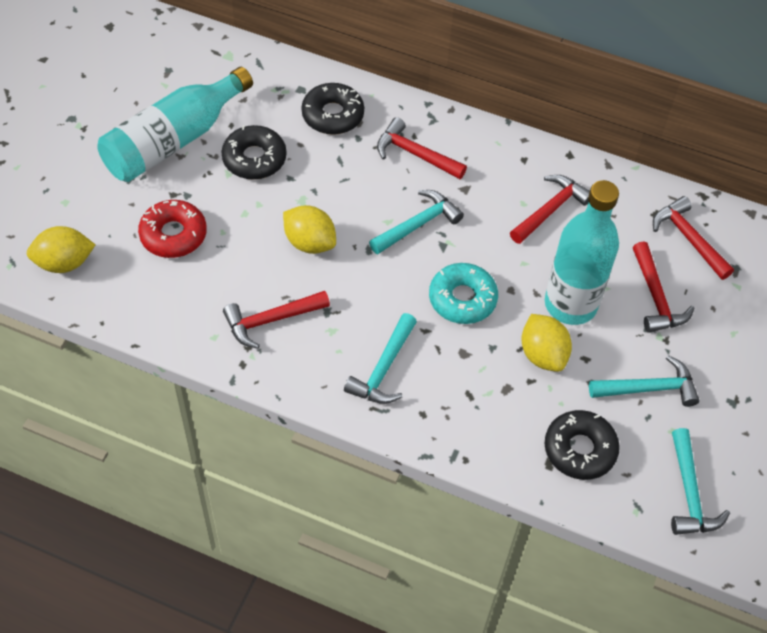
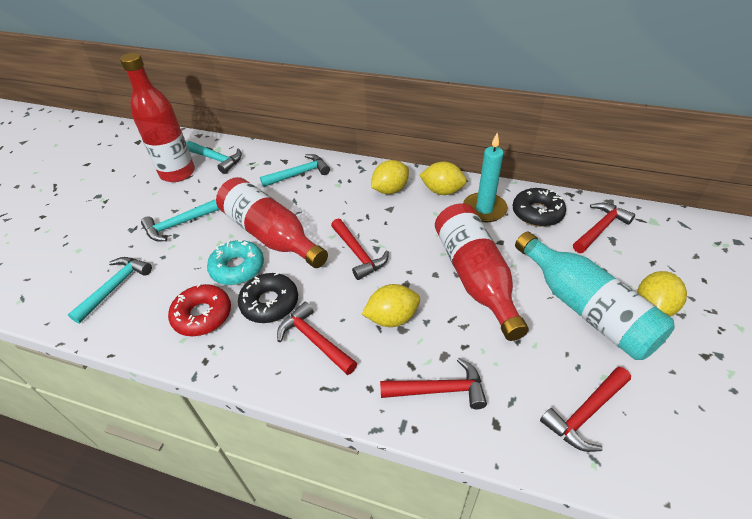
black donut: 3 -> 2
red bottle: 0 -> 3
turquoise bottle: 2 -> 1
turquoise candle: 0 -> 1
yellow lemon: 3 -> 4

